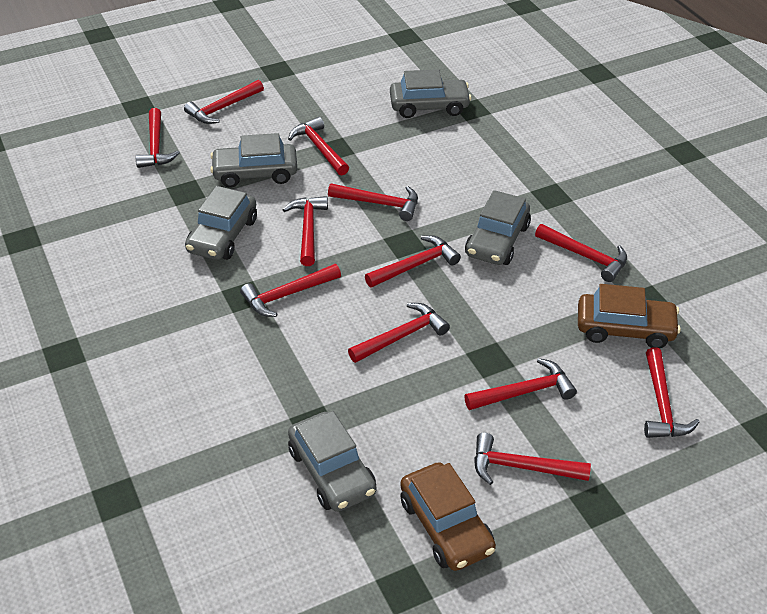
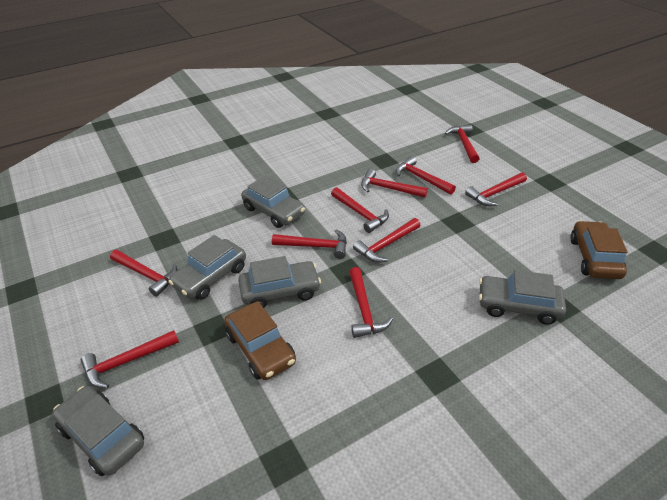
red hammer: 12 -> 10

